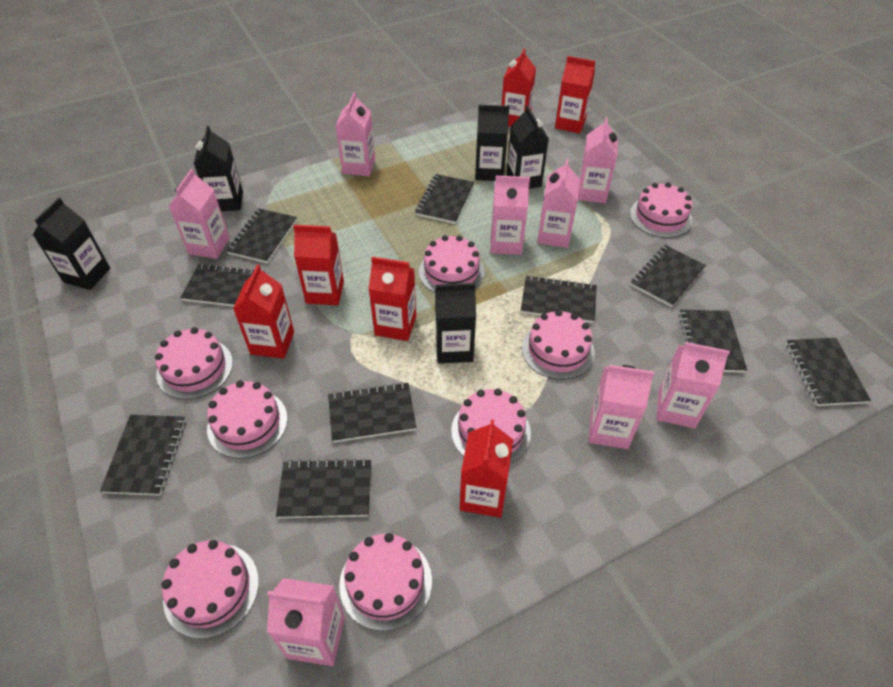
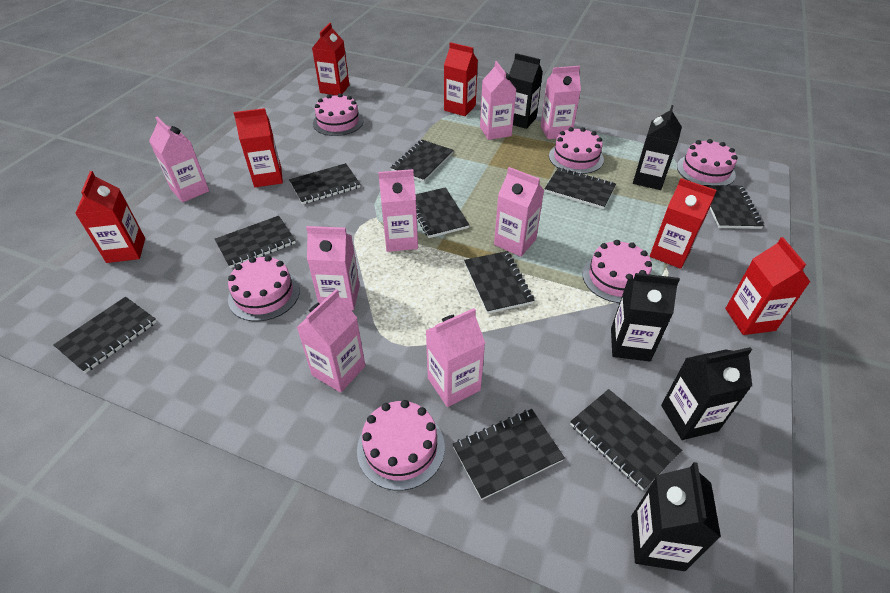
pink cake: 8 -> 6

